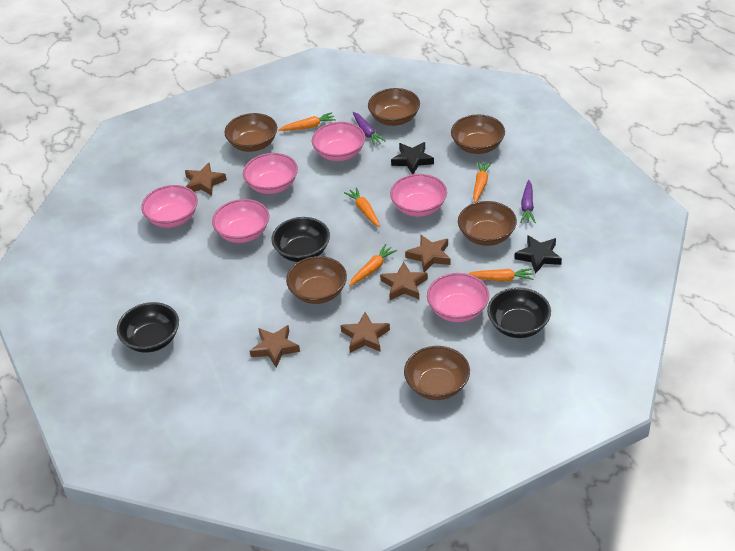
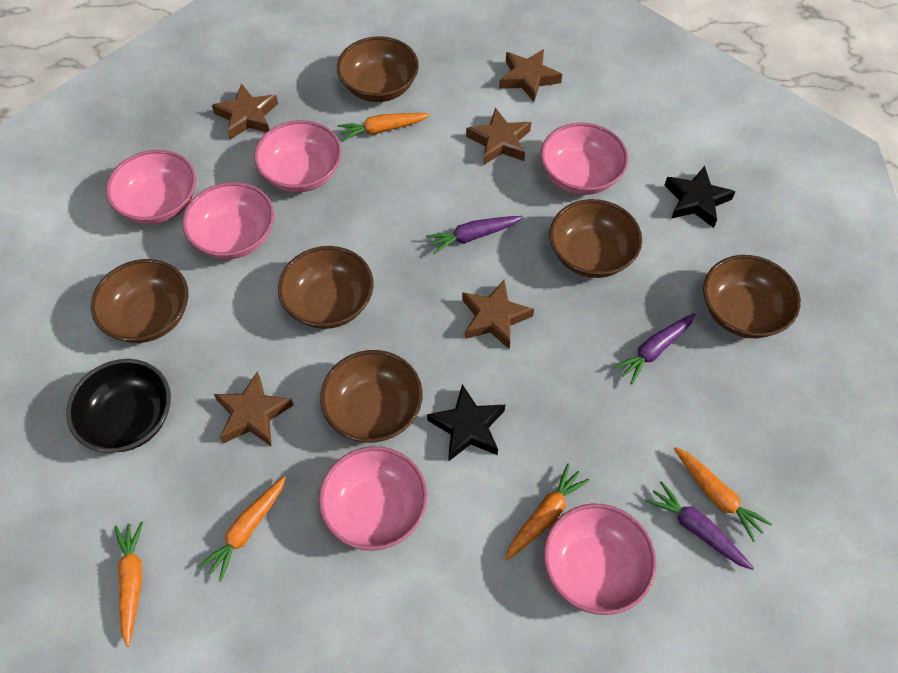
black bowl: 3 -> 1
purple carrot: 2 -> 3

